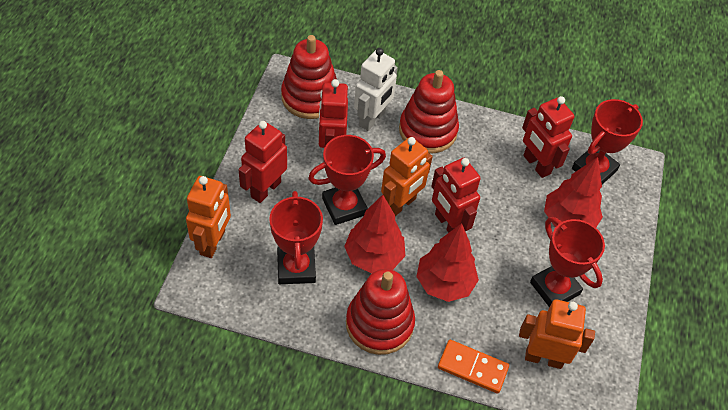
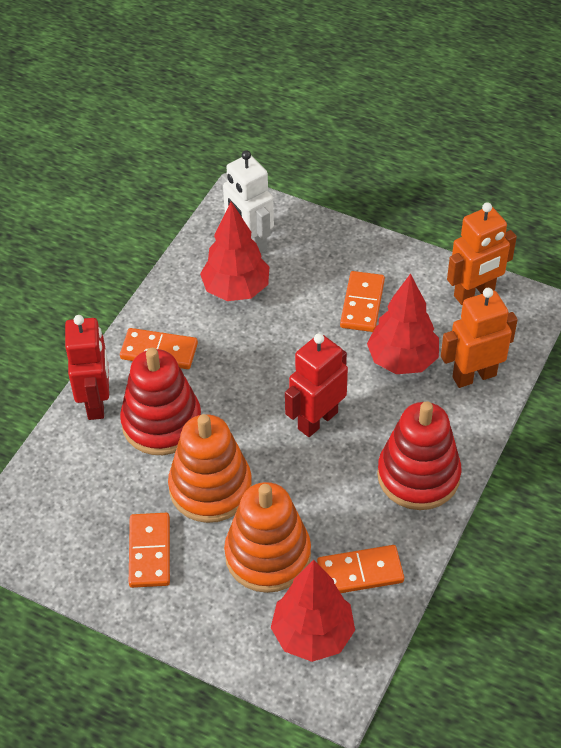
orange domino: 1 -> 4
orange robot: 3 -> 2
orange stacking toy: 0 -> 2
red robot: 4 -> 2
red stacking toy: 3 -> 2
red trophy: 4 -> 0

